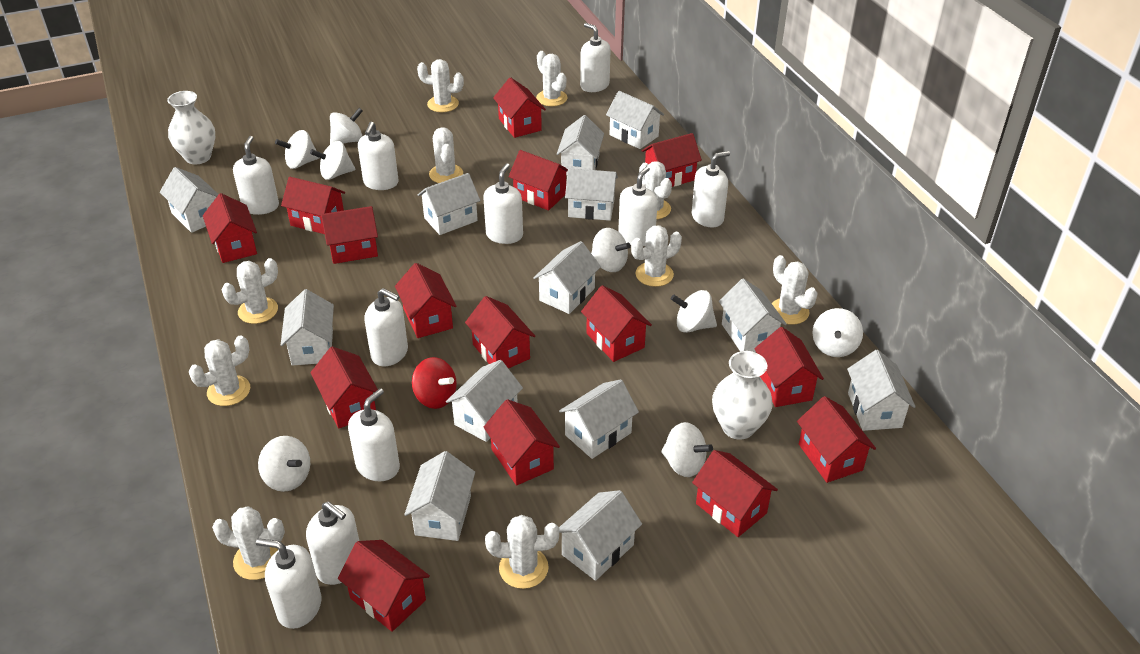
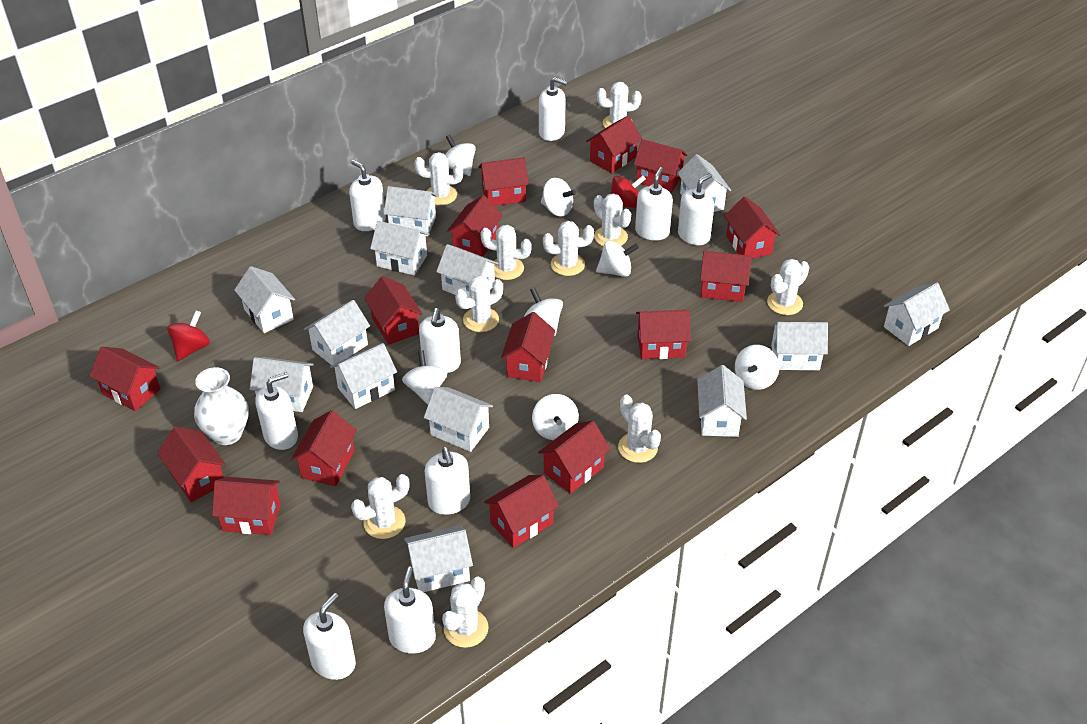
red spinning top: 1 -> 2
white soap dispenser: 10 -> 9
white spinning top: 8 -> 7
white vase: 2 -> 1

